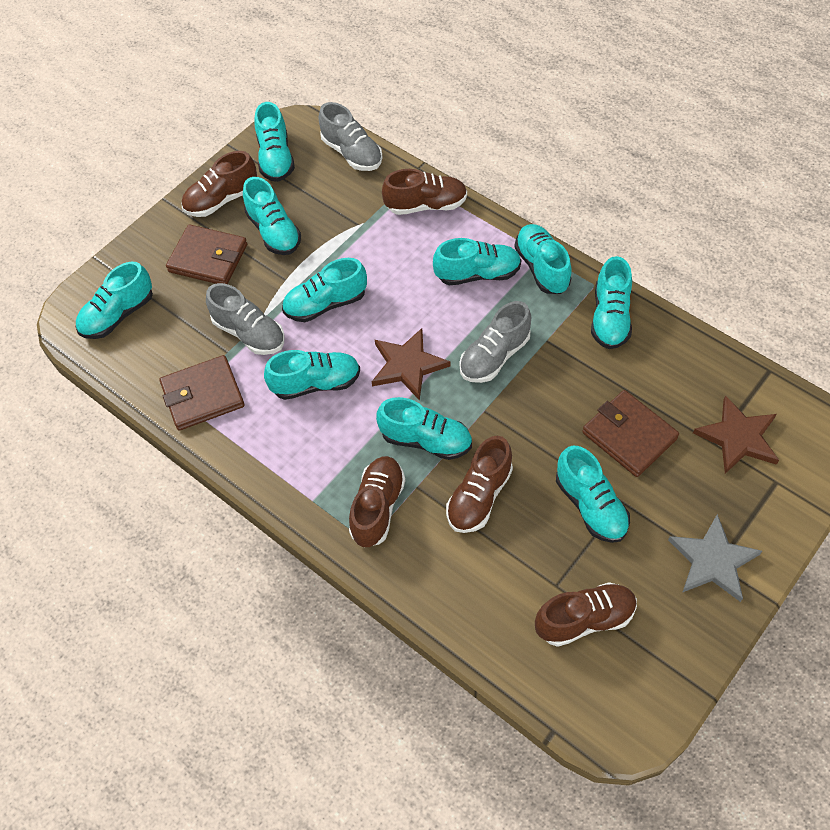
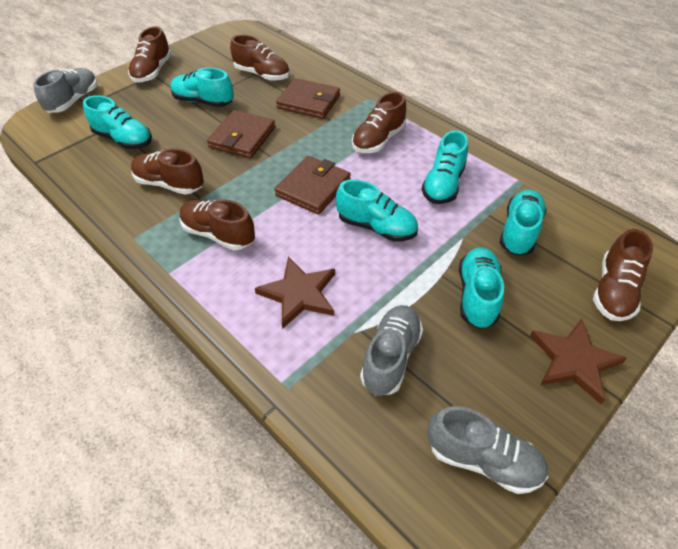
brown shoe: 5 -> 6
grey star: 1 -> 0
turquoise shoe: 10 -> 6

